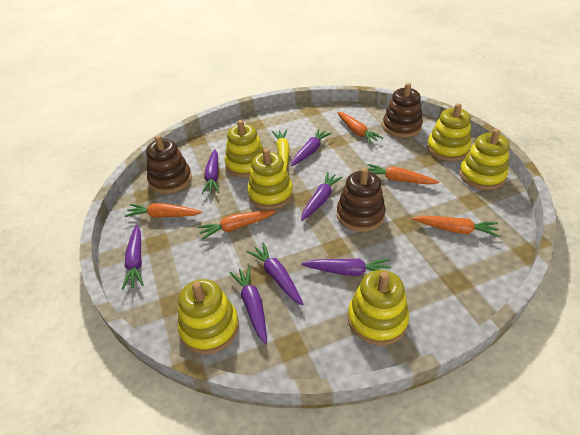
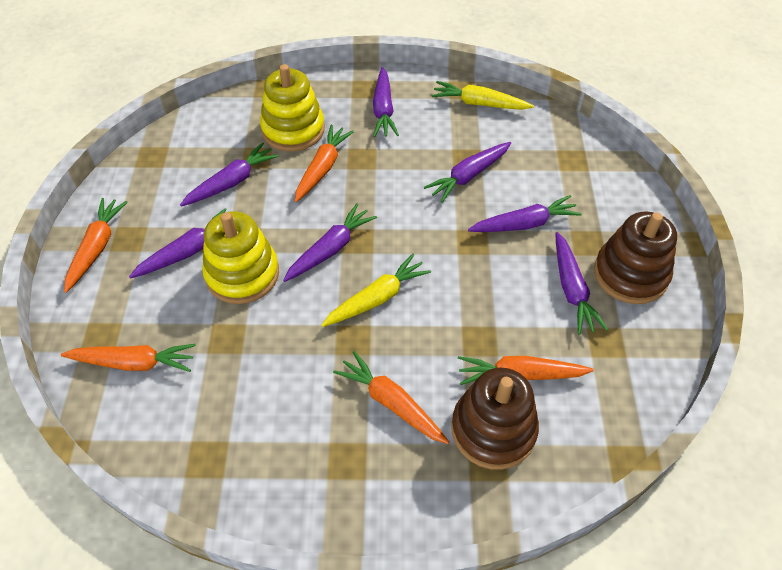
brown stacking toy: 3 -> 2
yellow carrot: 1 -> 2
yellow stacking toy: 6 -> 2

